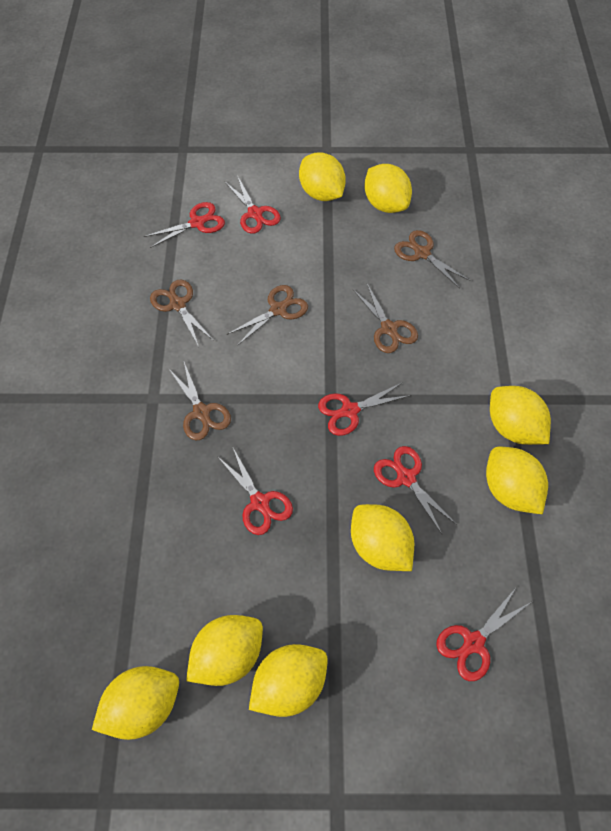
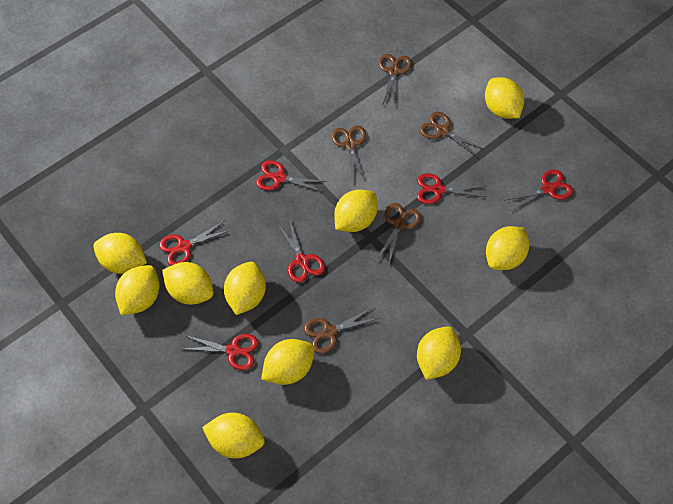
yellow lemon: 8 -> 10

